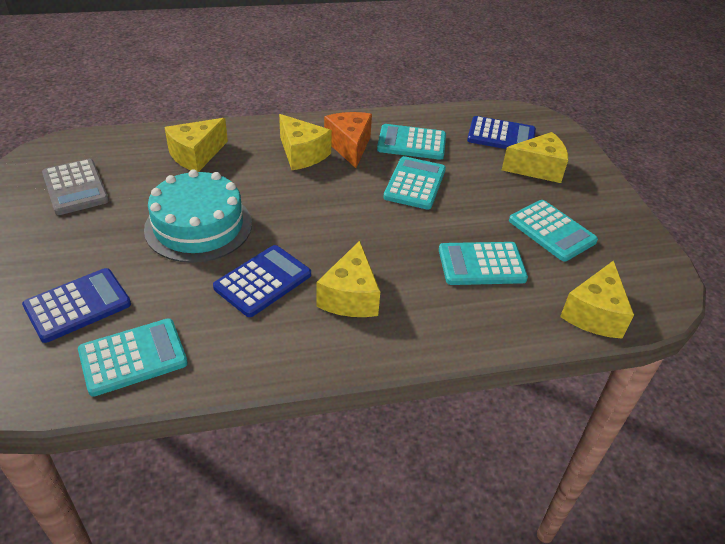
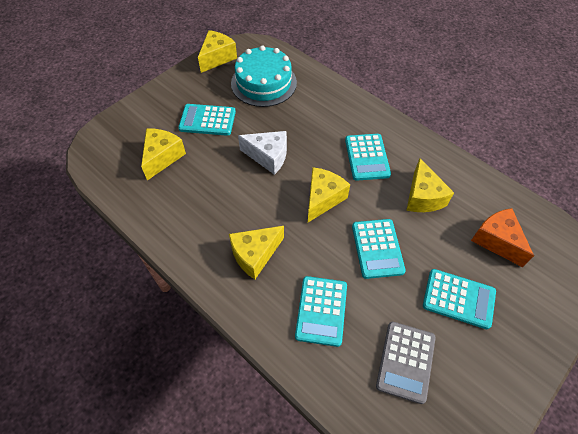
blue calculator: 3 -> 0
white cheese: 0 -> 1

